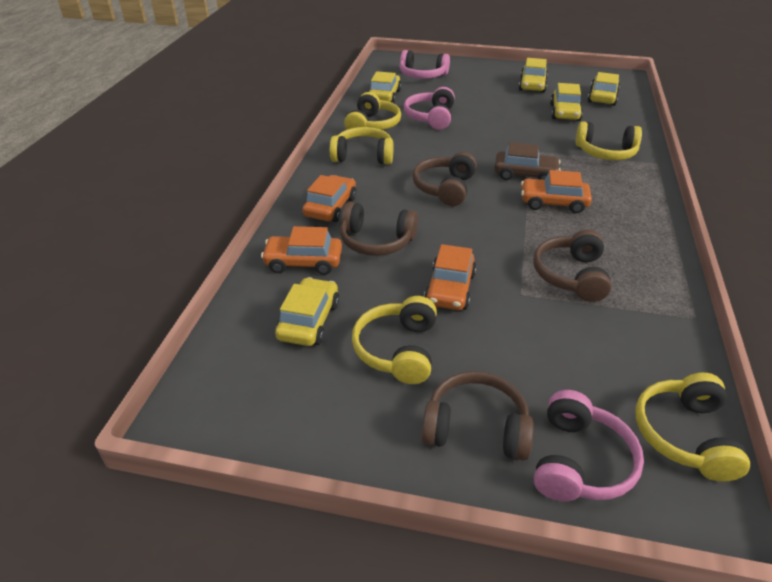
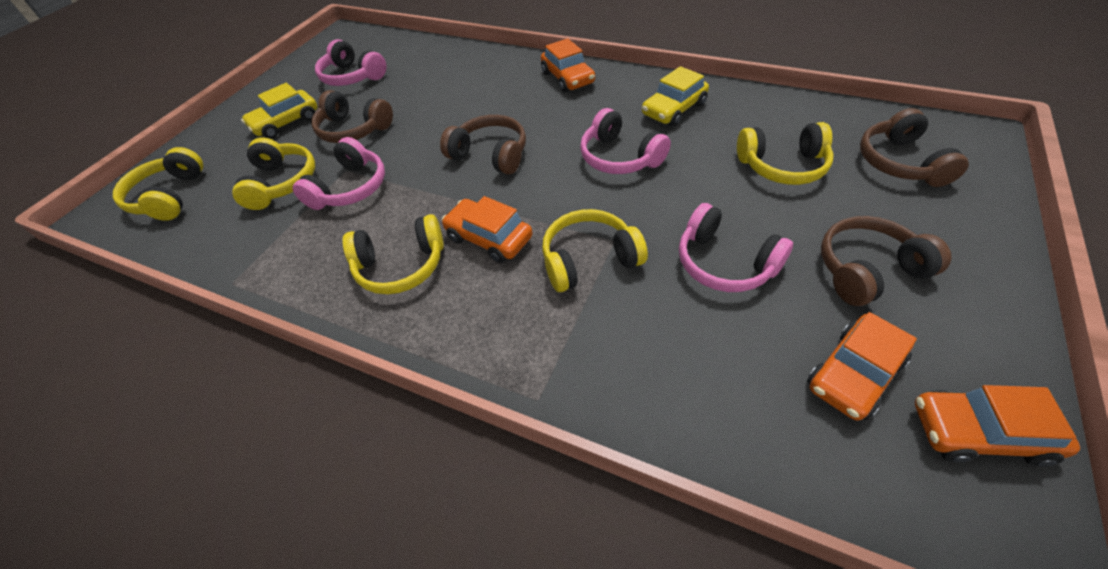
brown car: 1 -> 0
pink headphones: 3 -> 4
yellow car: 5 -> 2

